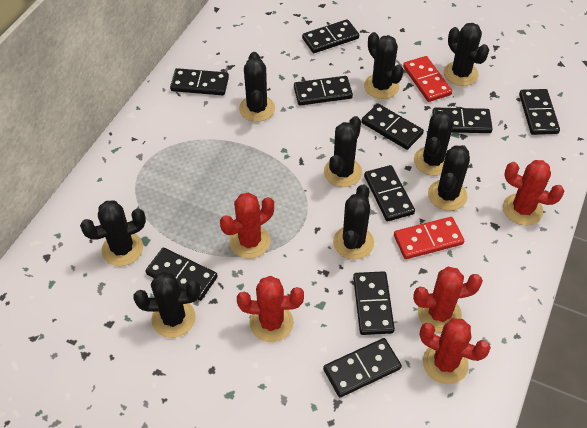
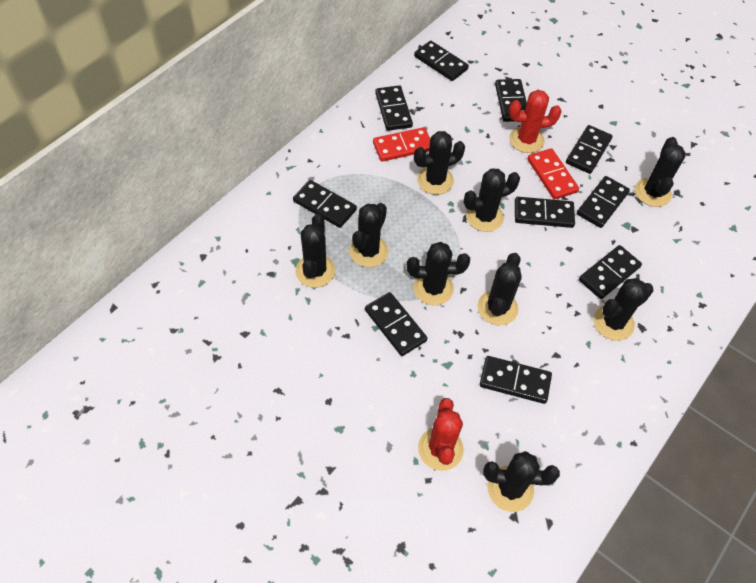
red cactus: 5 -> 2

